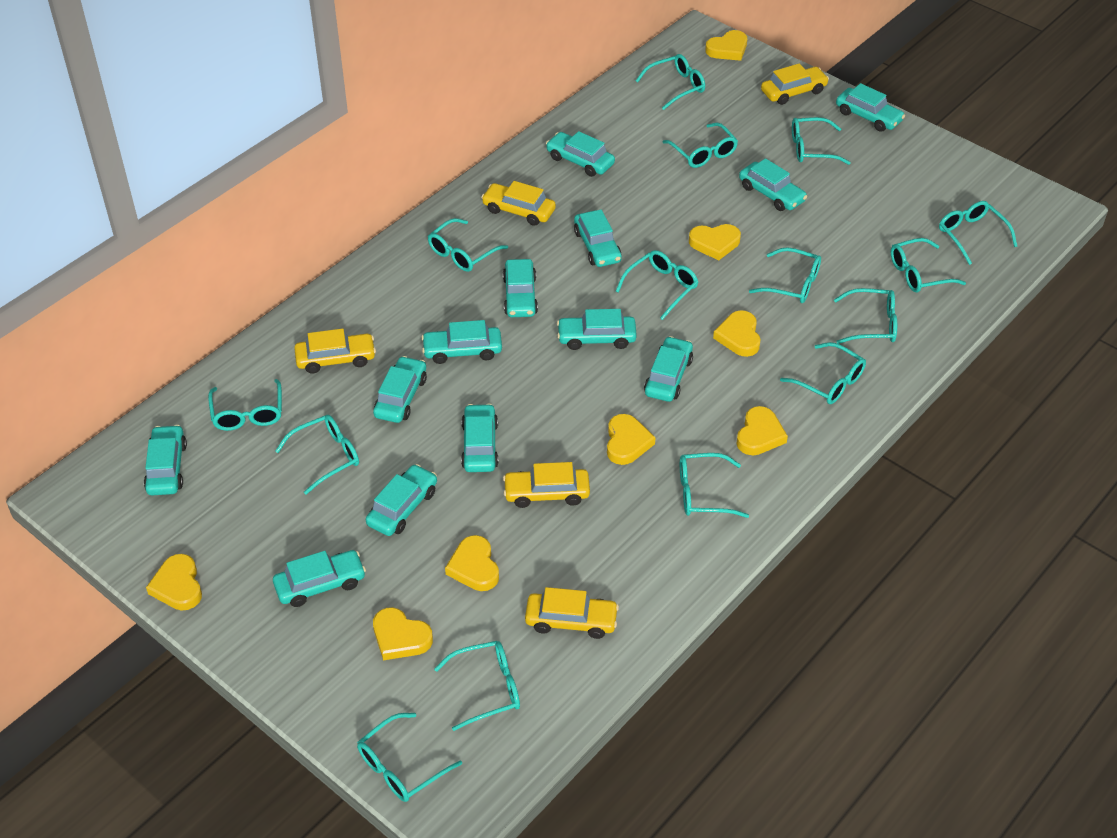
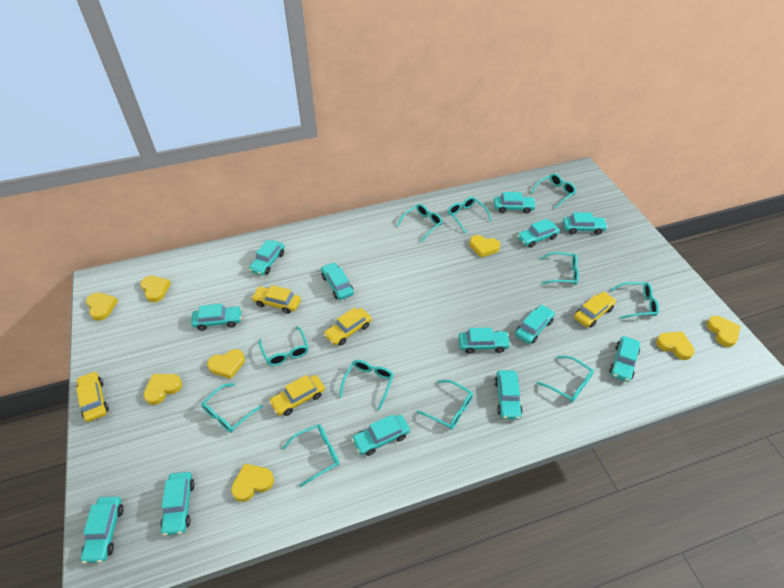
turquoise glasses: 15 -> 11

